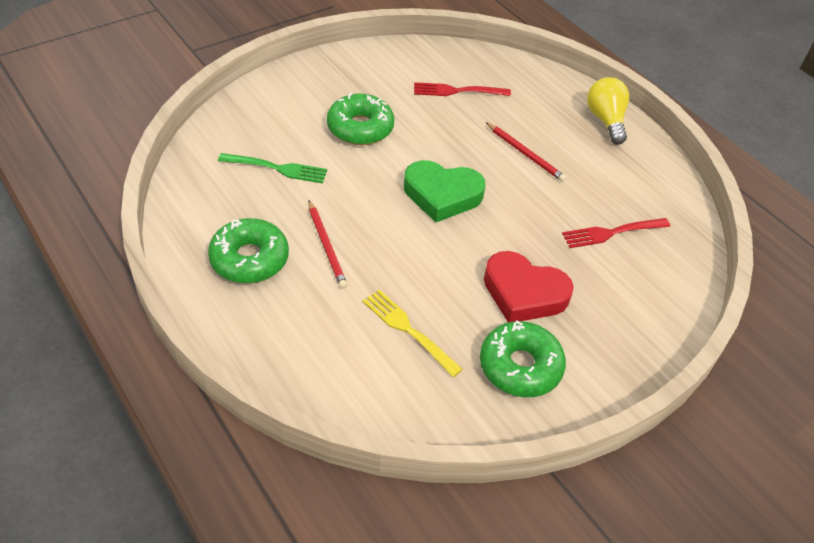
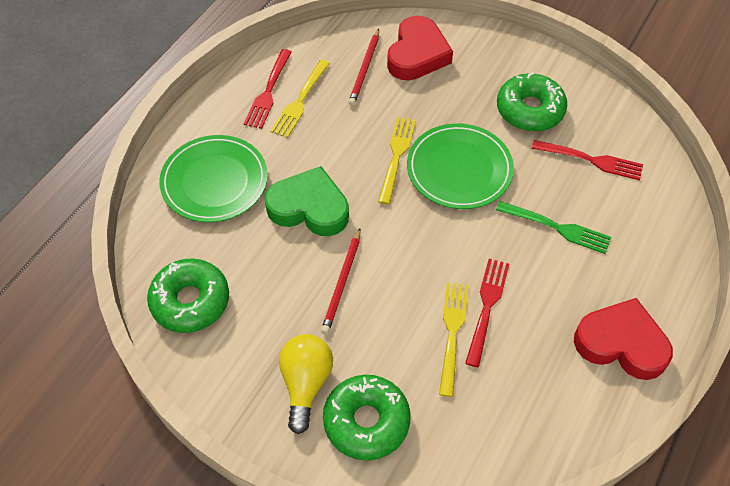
green plate: 0 -> 2
red fork: 2 -> 3
red heart: 1 -> 2
yellow fork: 1 -> 3

